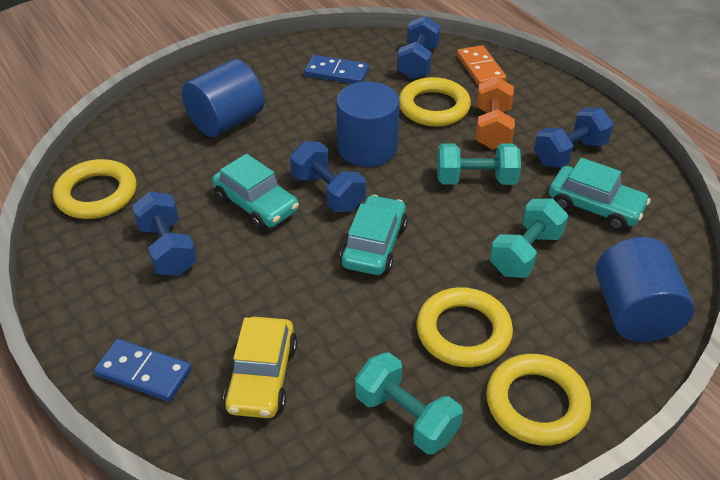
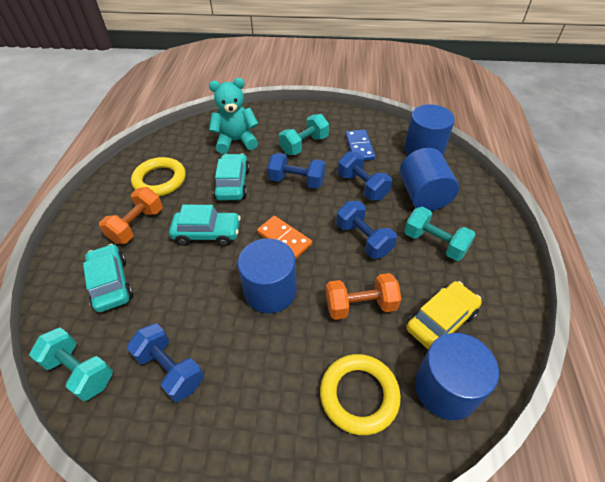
blue cylinder: 3 -> 4
blue domino: 2 -> 1
orange dumbbell: 1 -> 2
turquoise teddy bear: 0 -> 1
yellow ring: 4 -> 2

